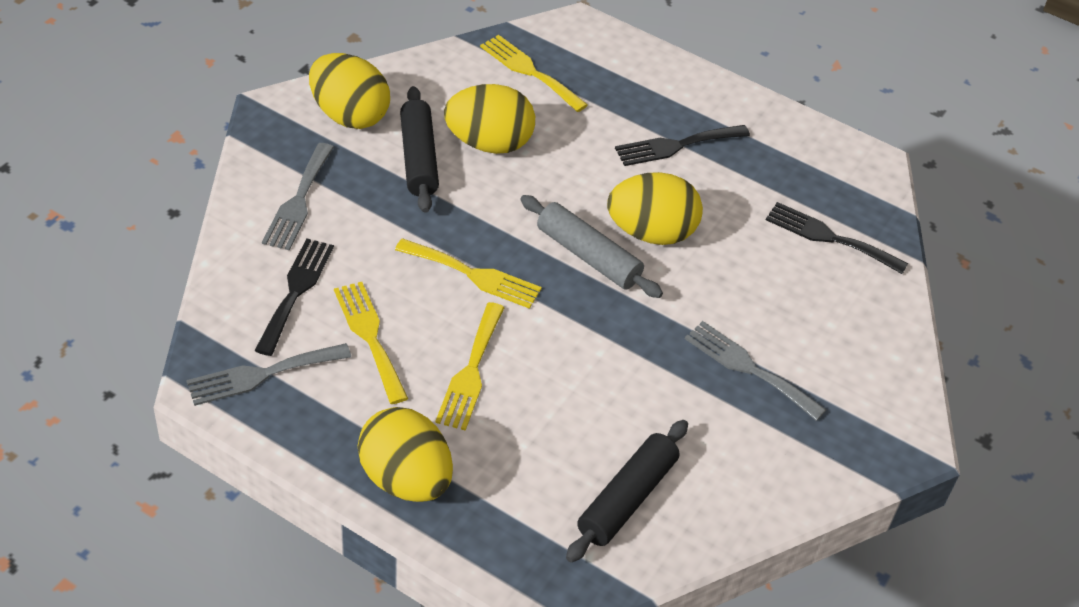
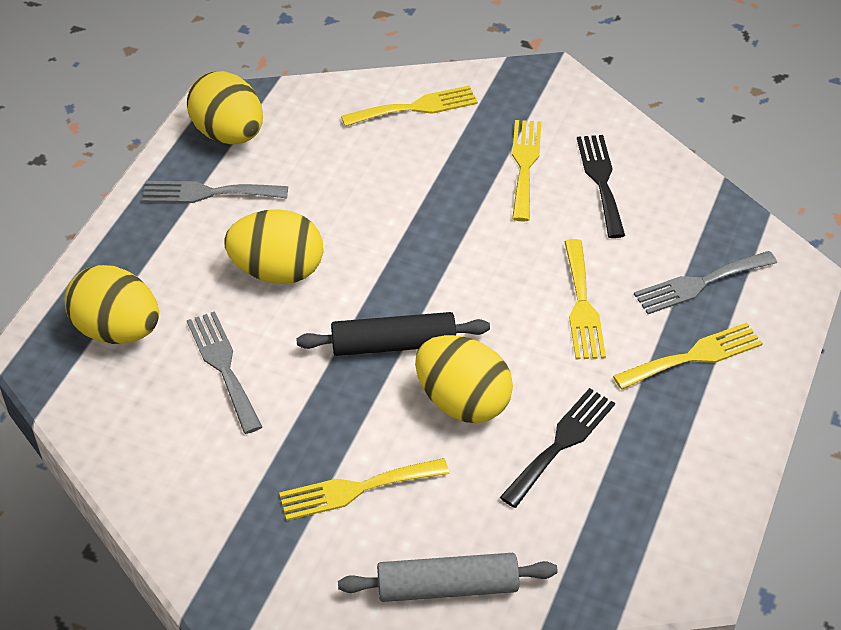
black fork: 3 -> 2
black rolling pin: 2 -> 1
yellow fork: 4 -> 5

